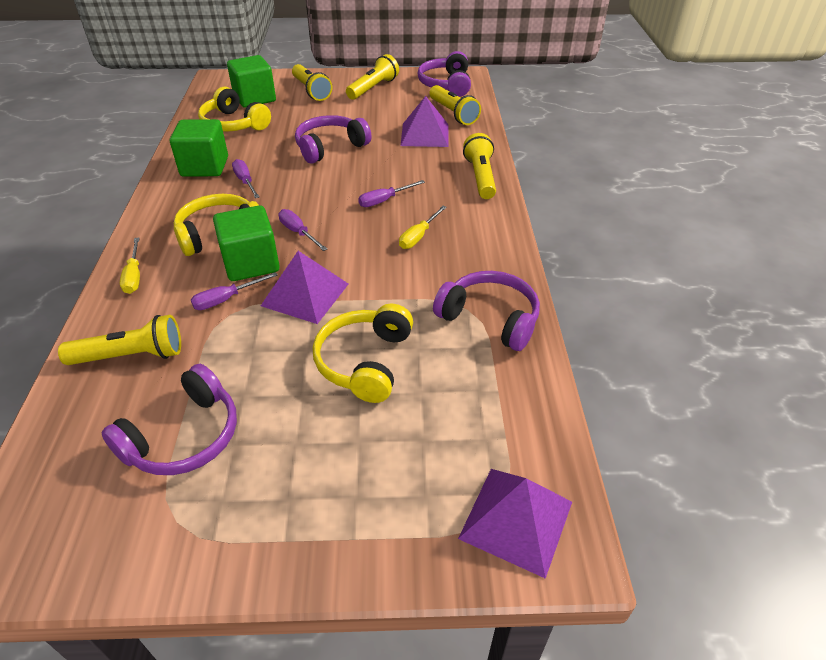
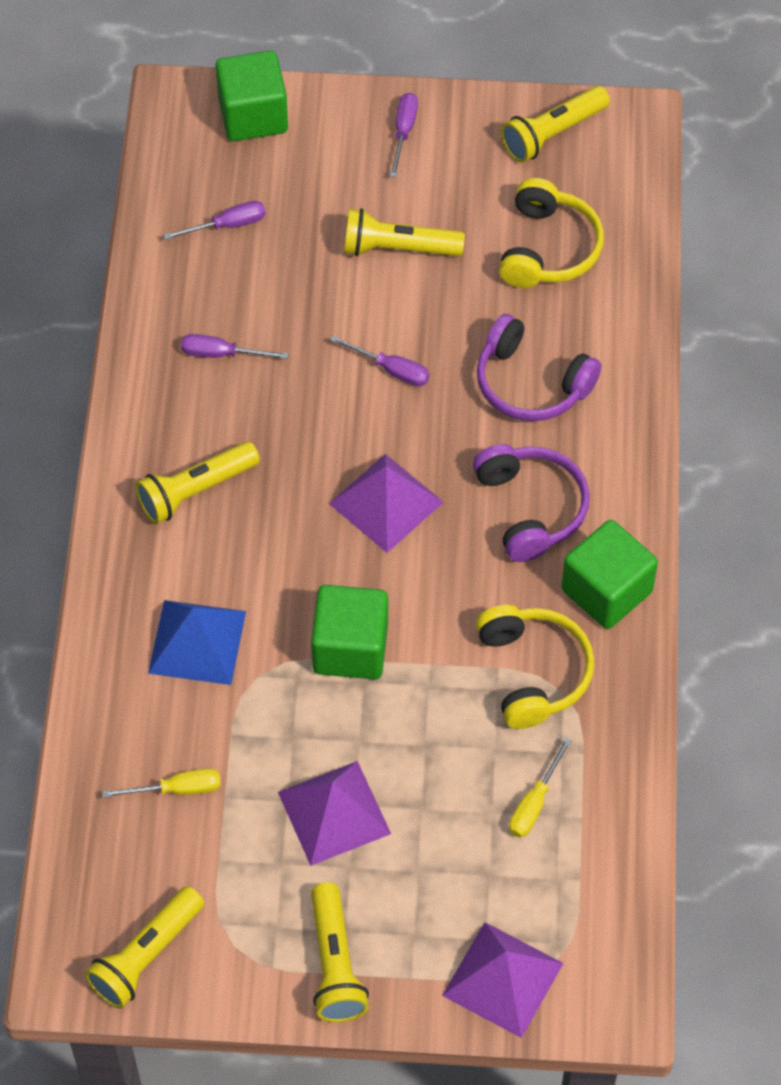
blue pyramid: 0 -> 1
purple headphones: 4 -> 2
yellow headphones: 3 -> 2

